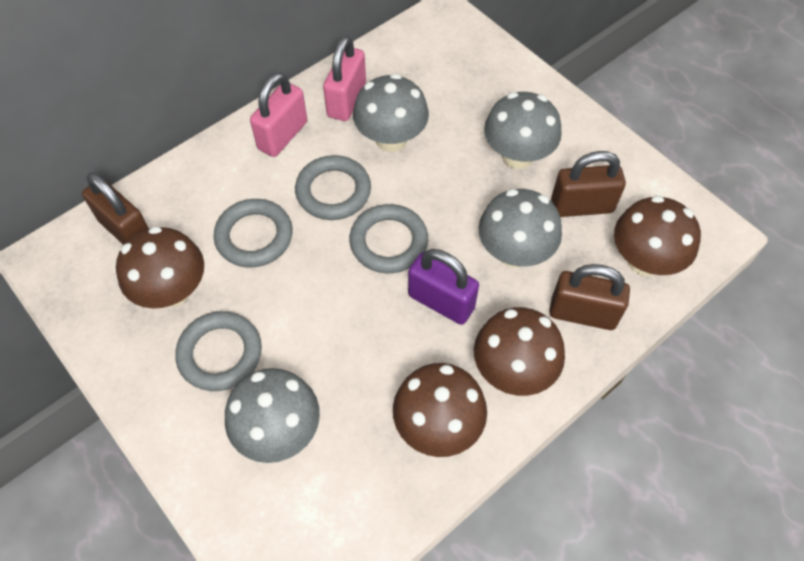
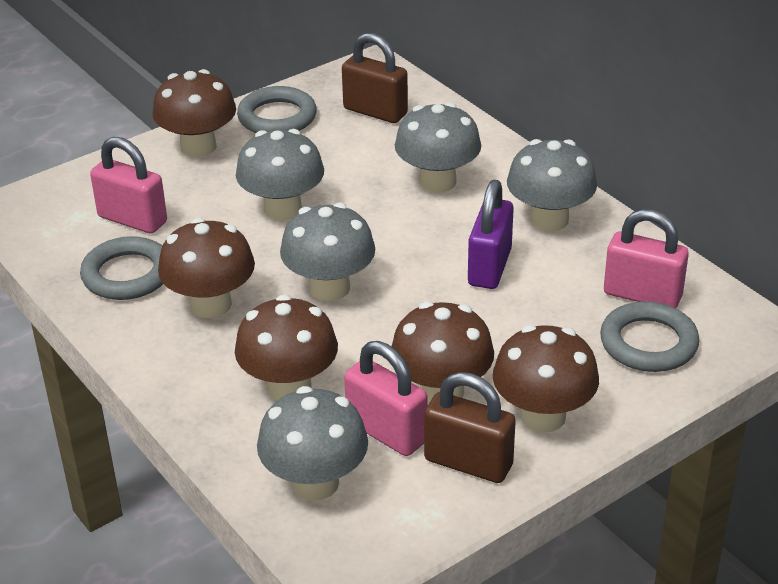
brown mushroom: 4 -> 5
brown padlock: 3 -> 2
grey mushroom: 4 -> 5
grey ring: 4 -> 3
pink padlock: 2 -> 3

